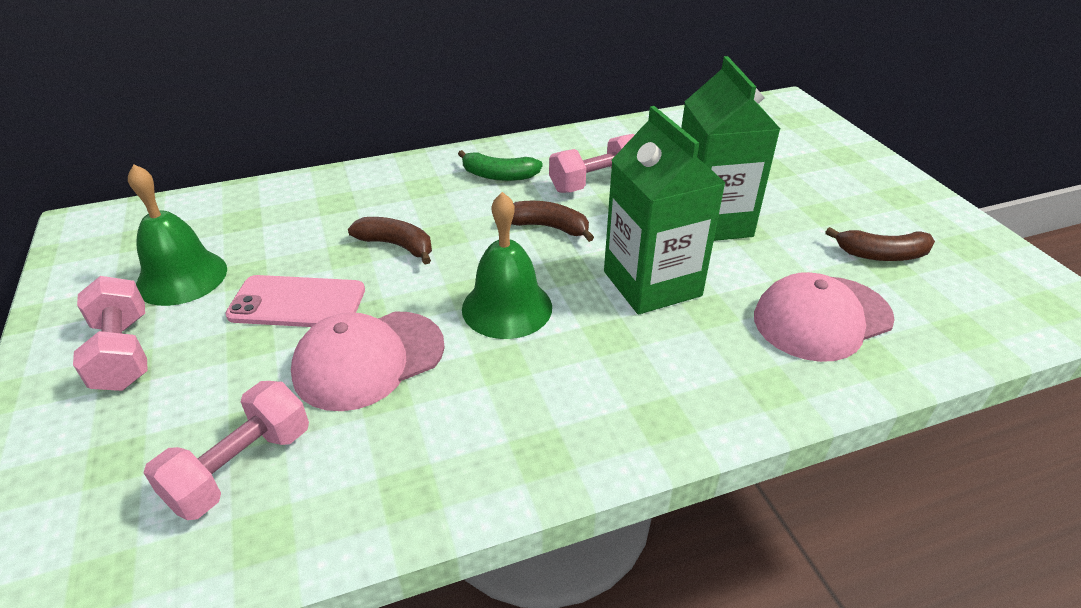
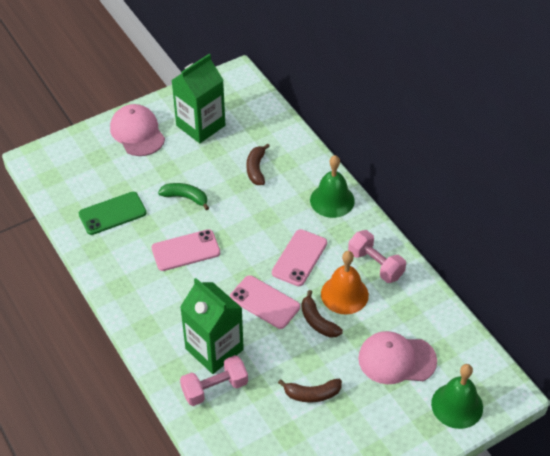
green phone: 0 -> 1
orange bell: 0 -> 1
pink dumbbell: 3 -> 2
pink phone: 1 -> 3

